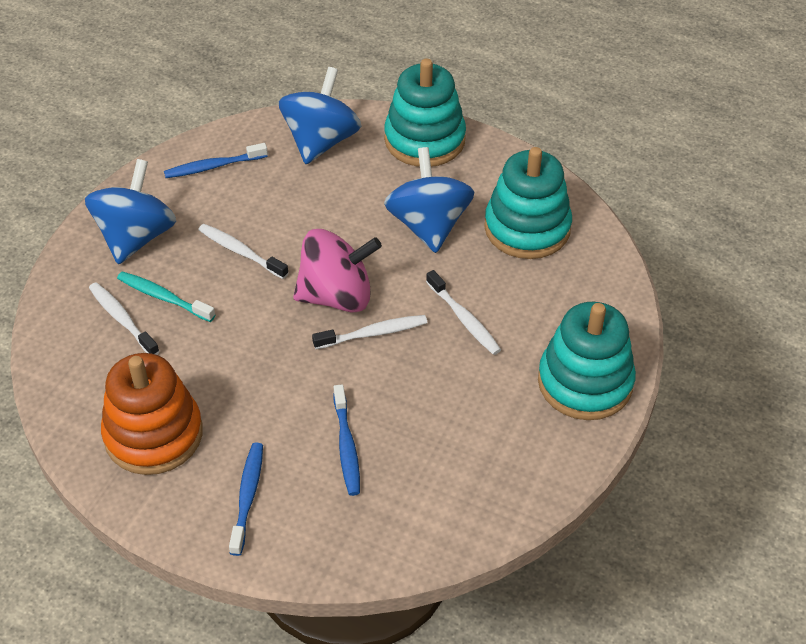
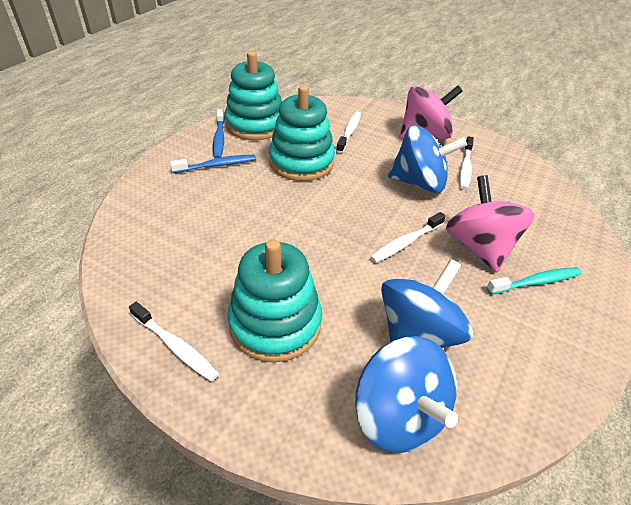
blue toothbrush: 3 -> 2
orange stacking toy: 1 -> 0
pink spinning top: 1 -> 2

